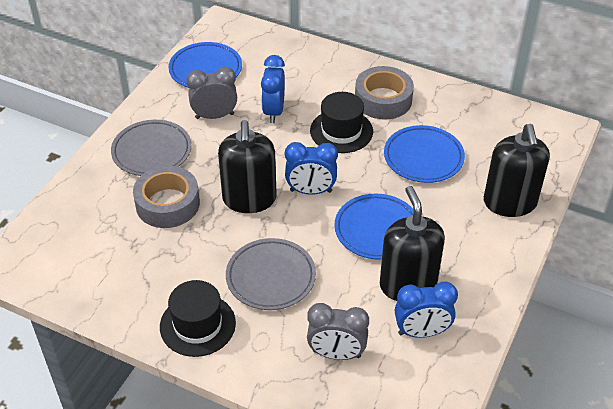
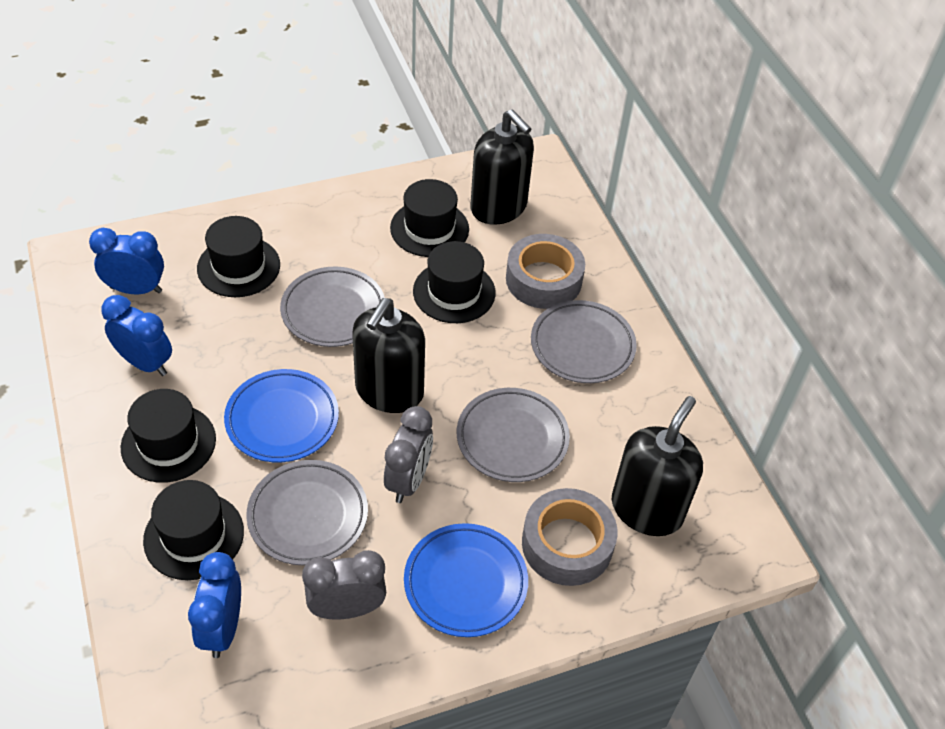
black hat: 2 -> 5
blue plate: 3 -> 2
grey plate: 2 -> 4

